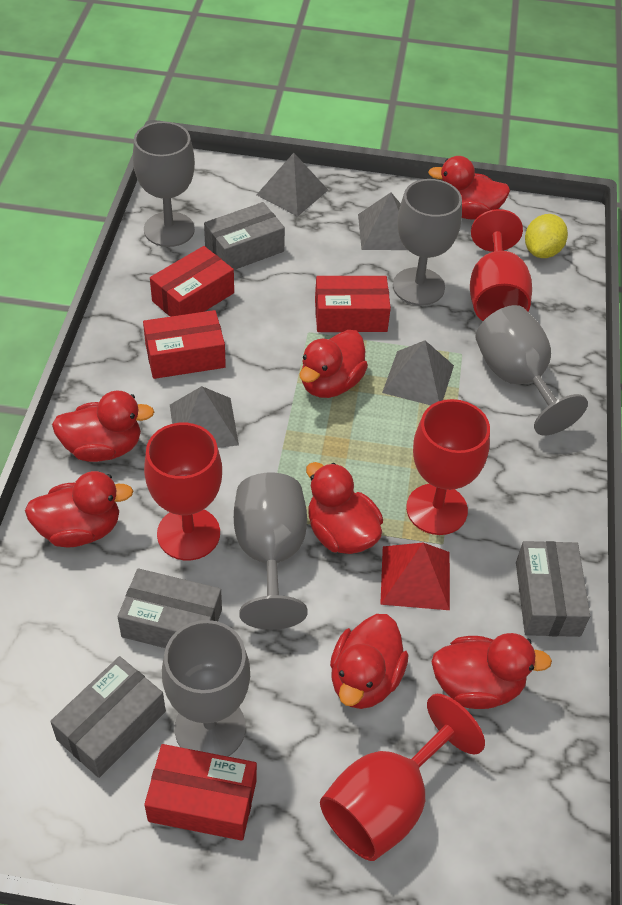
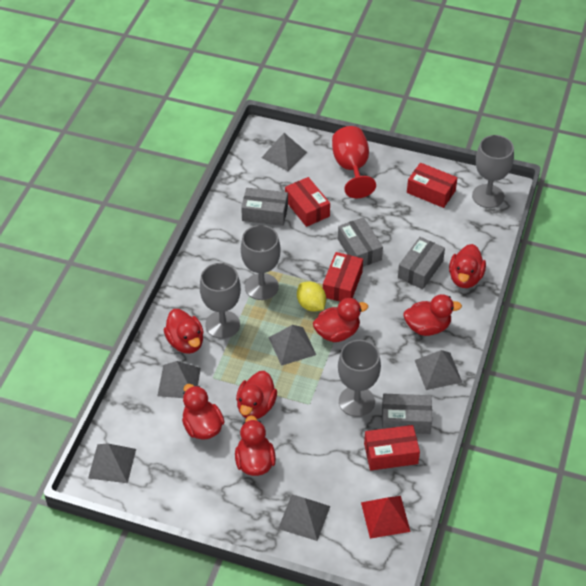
grey goblet: 5 -> 4
grey pyramid: 4 -> 6
red goblet: 4 -> 1

